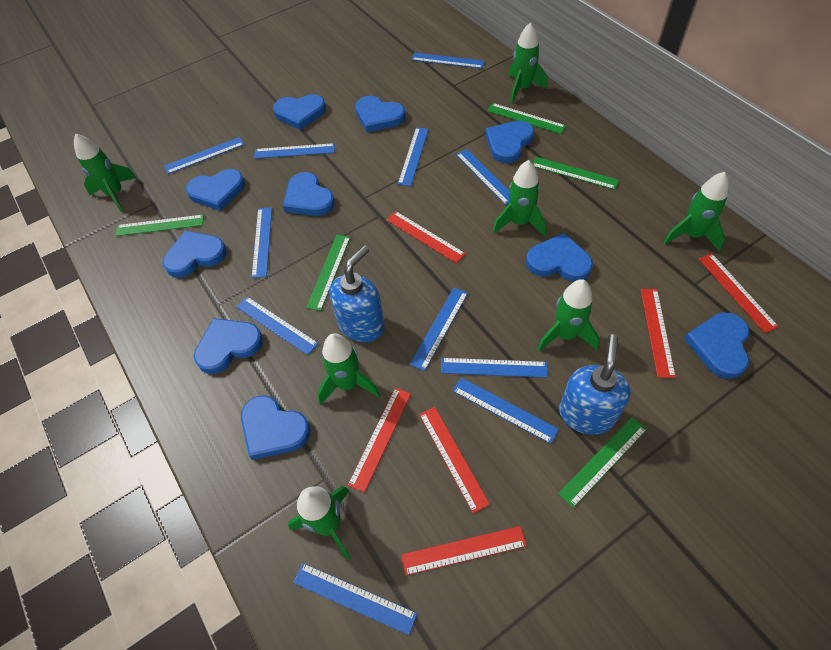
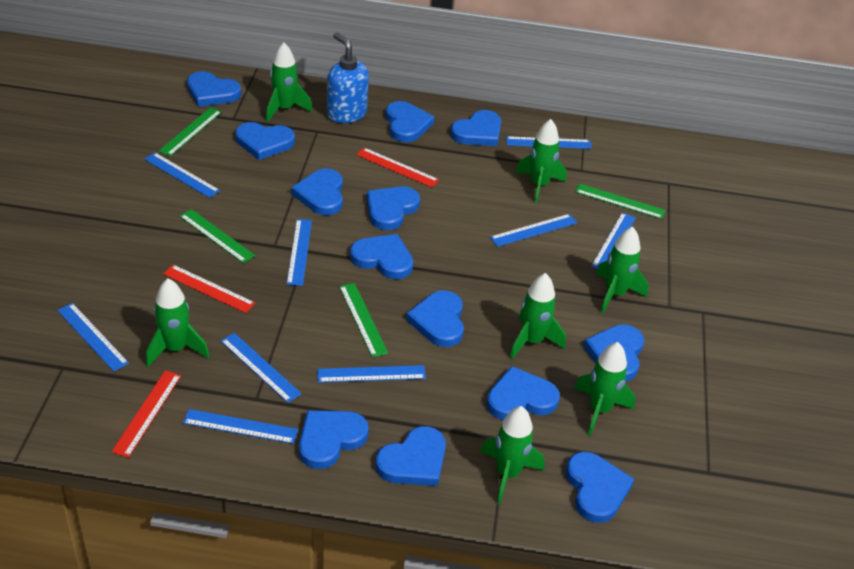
blue heart: 10 -> 13
blue ruler: 11 -> 9
blue soap dispenser: 2 -> 1
green ruler: 5 -> 4
red ruler: 6 -> 3

